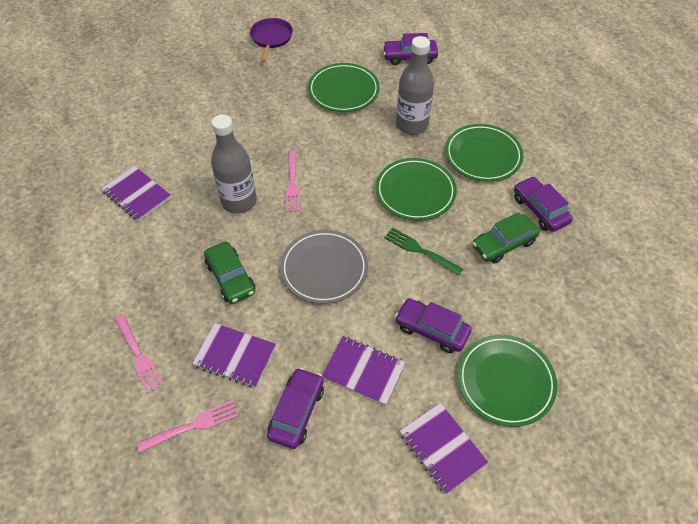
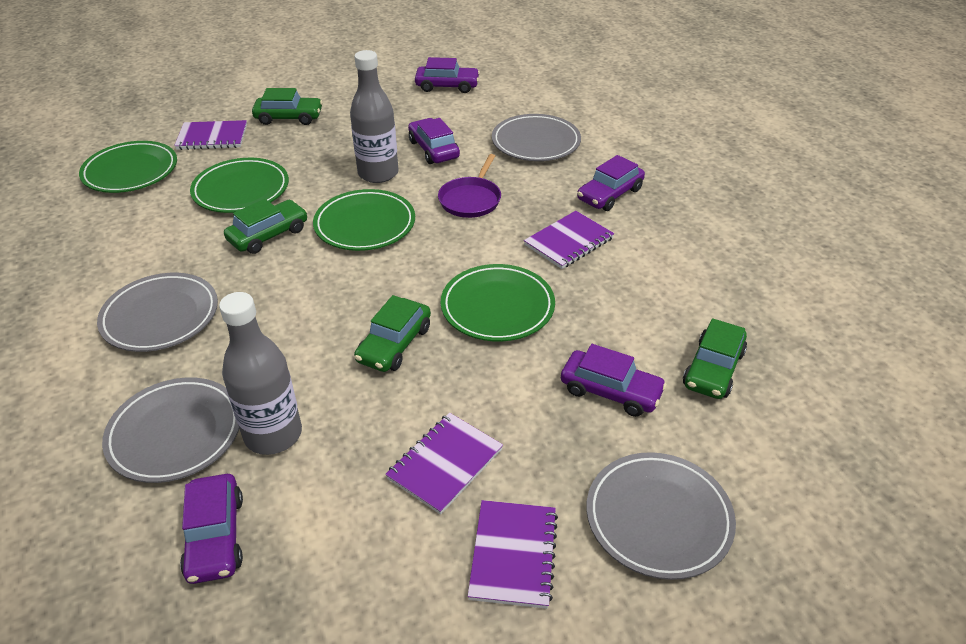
green car: 2 -> 4
green fork: 1 -> 0
grey plate: 1 -> 4
pink fork: 3 -> 0
purple car: 4 -> 5

